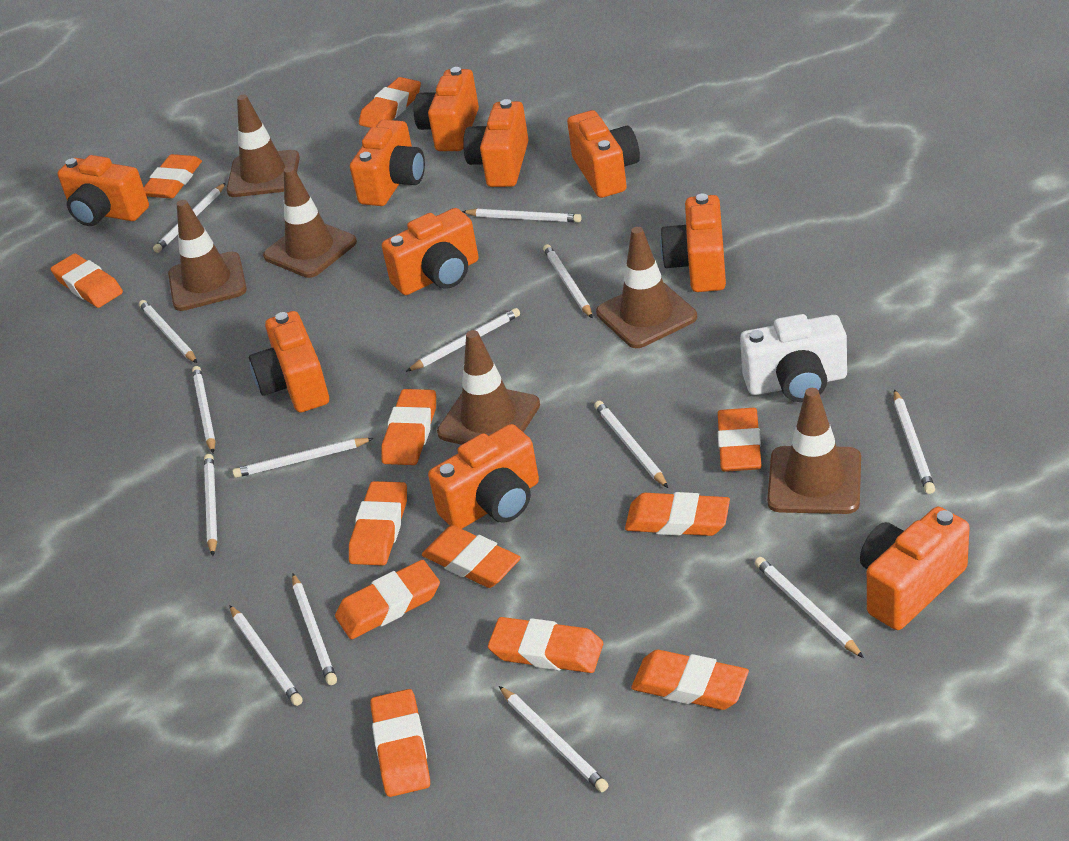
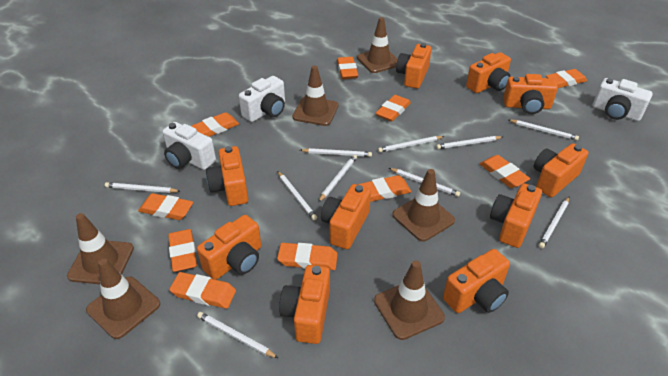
orange eraser: 12 -> 10
white camera: 1 -> 3
white pencil: 14 -> 10

